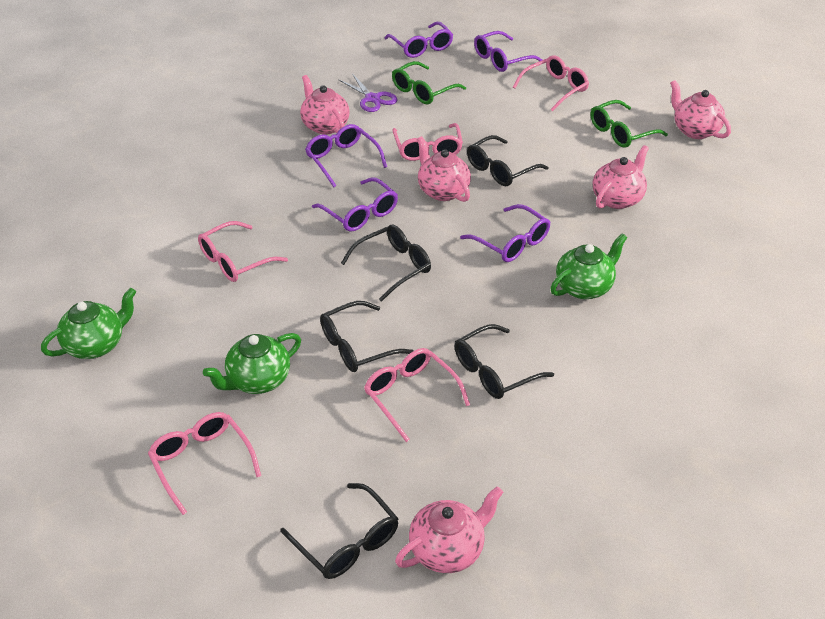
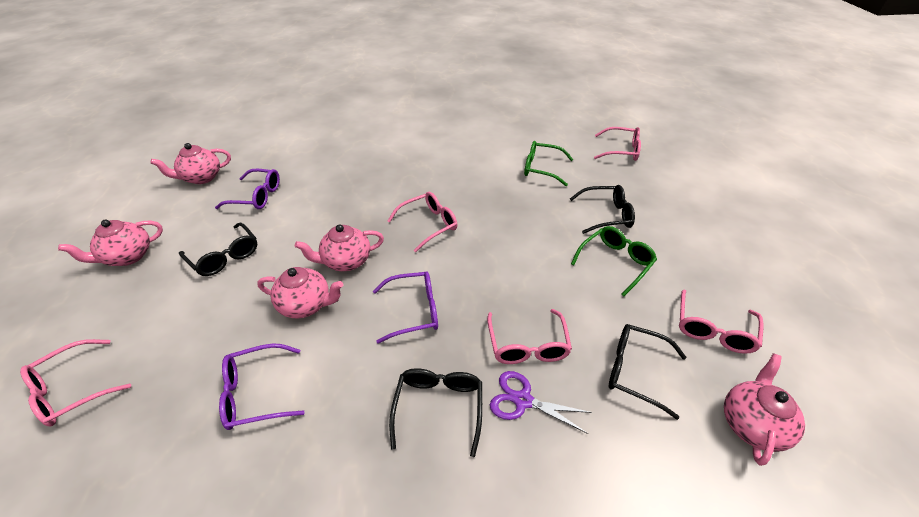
black glasses: 5 -> 4
green teapot: 3 -> 0
purple glasses: 5 -> 3

